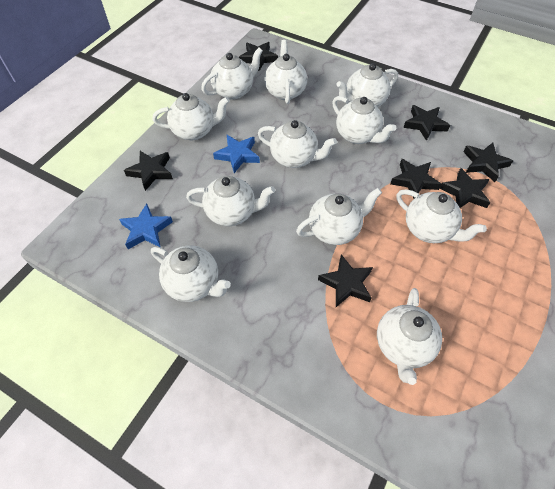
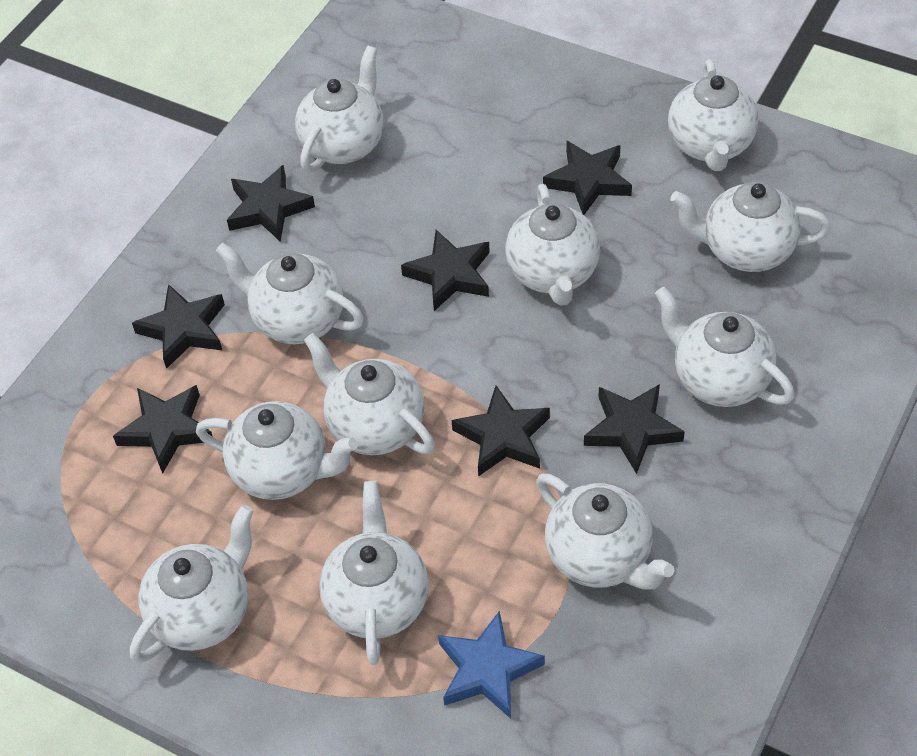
blue star: 2 -> 1

